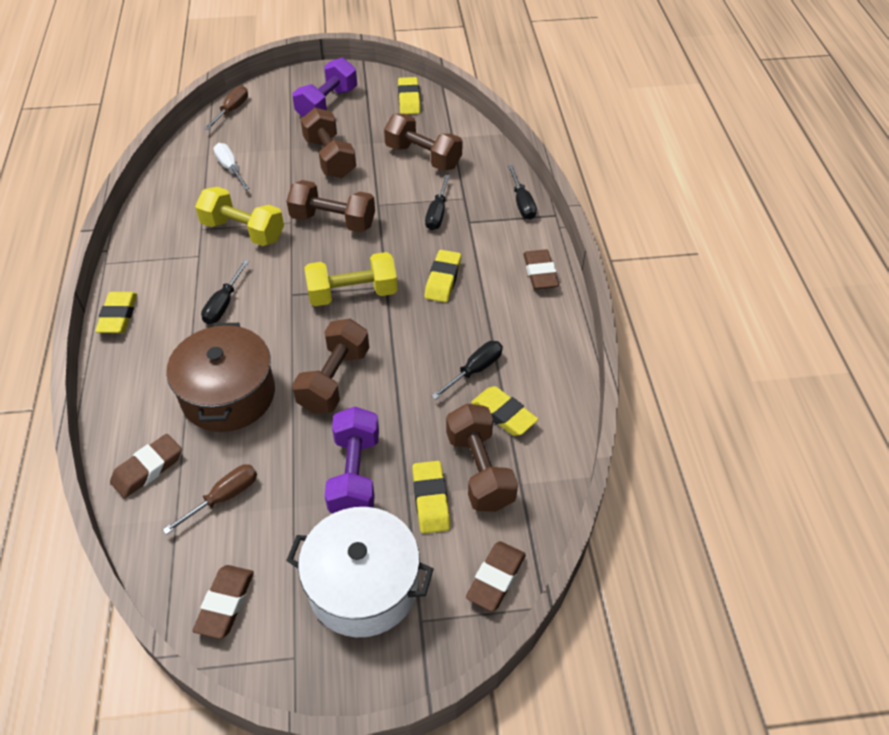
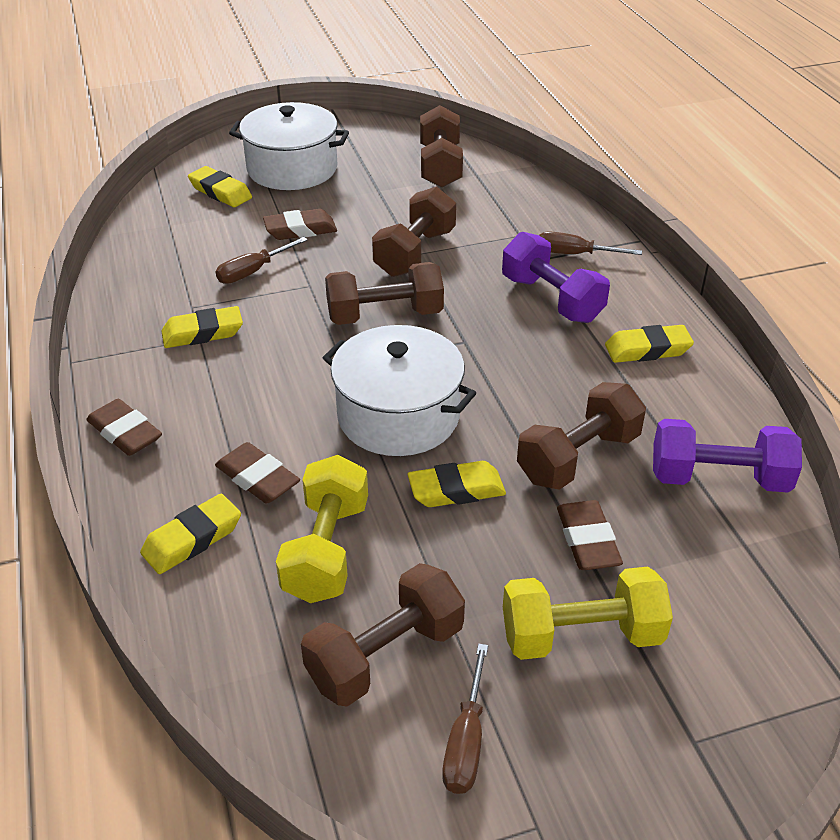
black screwdriver: 4 -> 0
brown pot: 1 -> 0
brown screwdriver: 2 -> 3
white pot: 1 -> 2
white screwdriver: 1 -> 0

